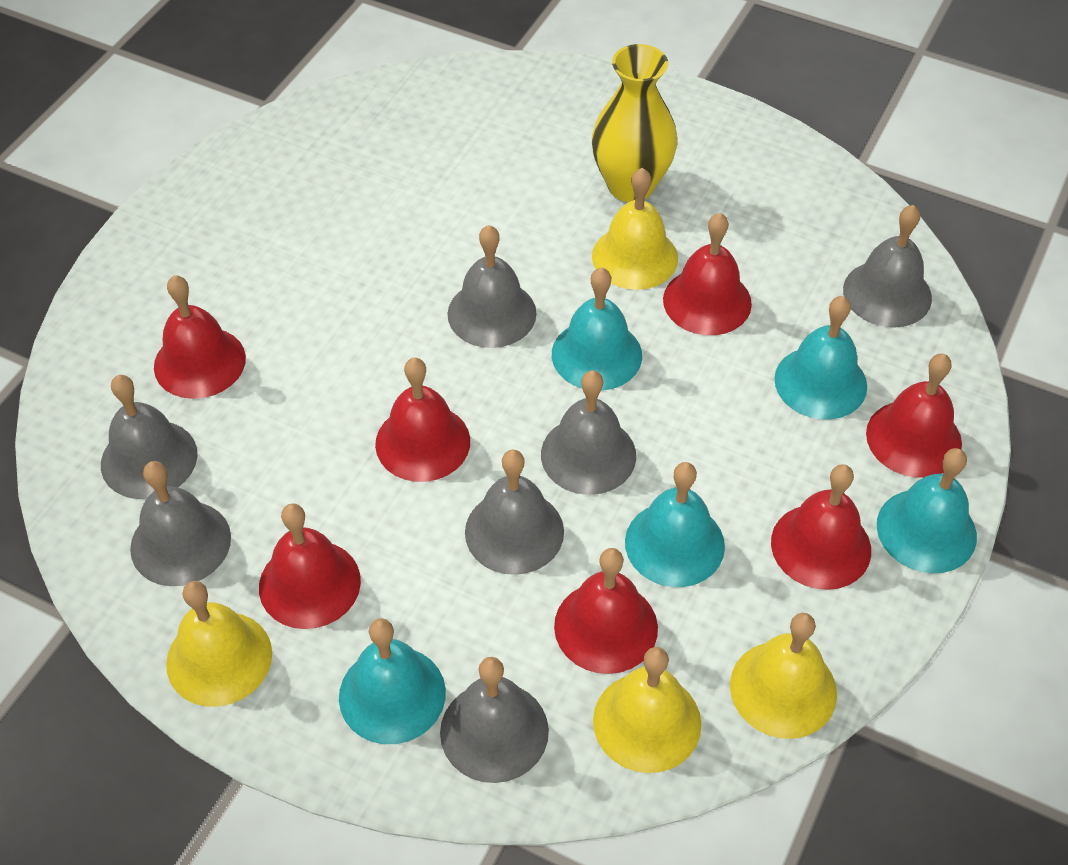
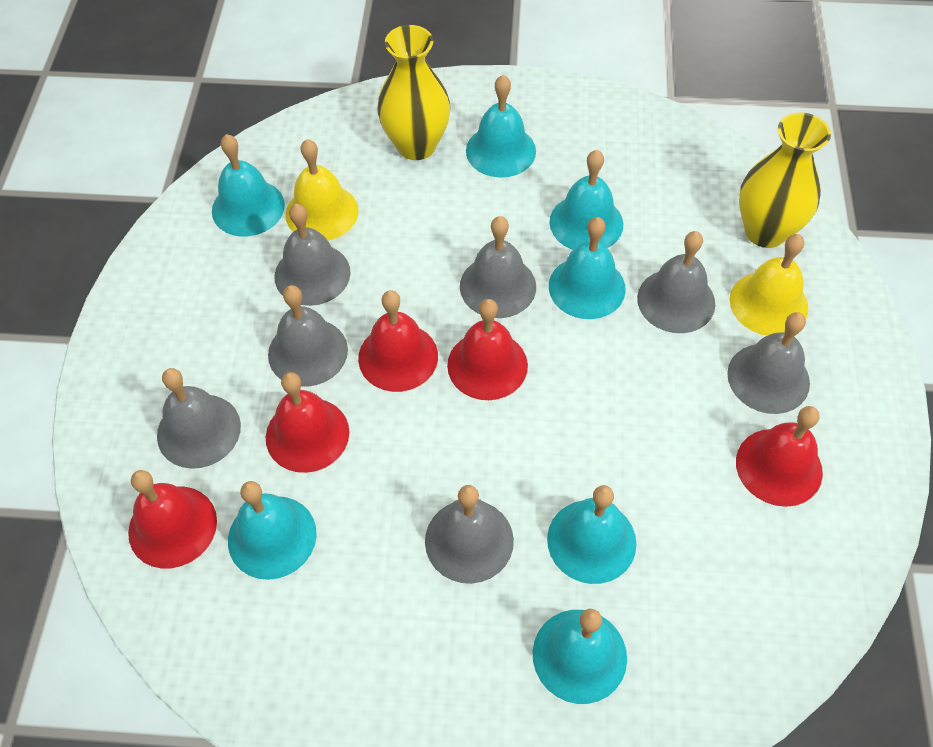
red bell: 7 -> 5
turquoise bell: 5 -> 7
yellow bell: 4 -> 2
yellow vase: 1 -> 2

